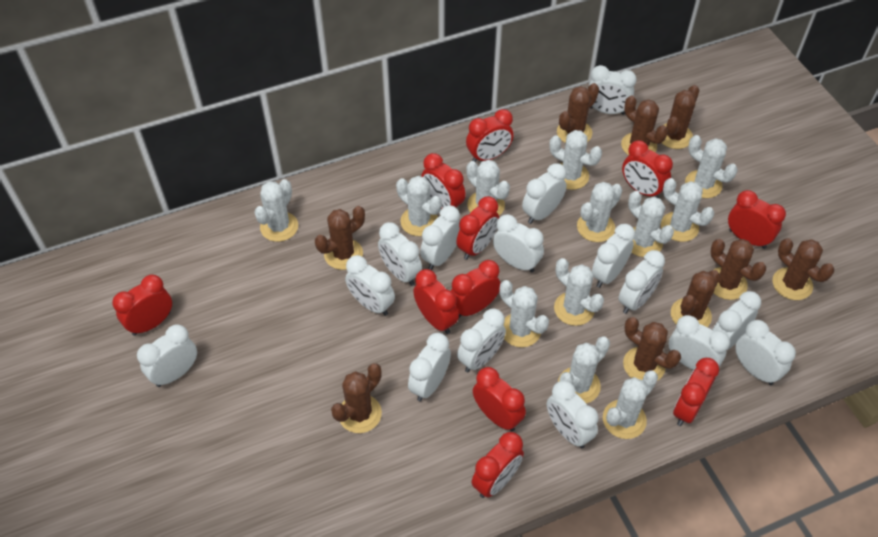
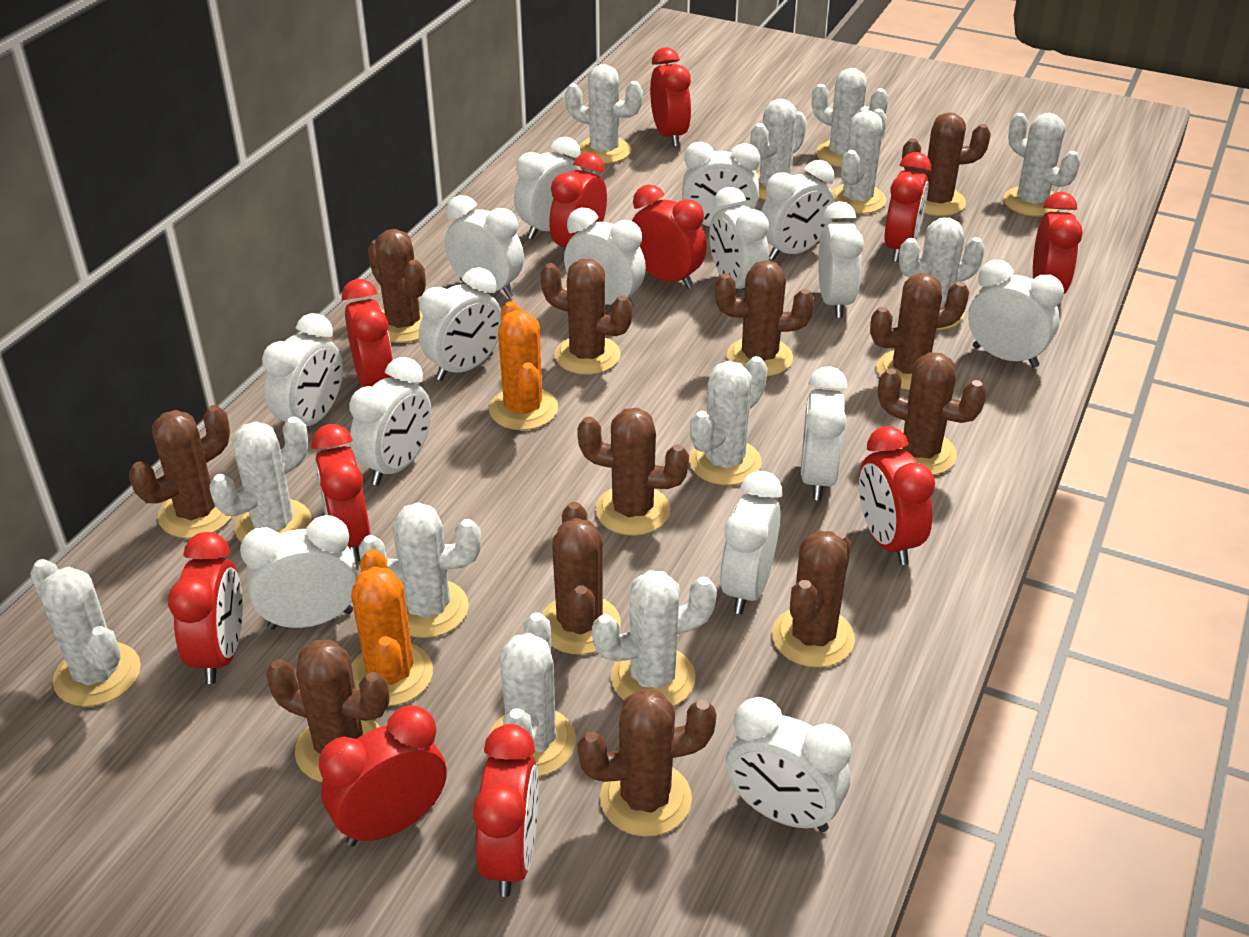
brown cactus: 9 -> 12
orange cactus: 0 -> 2

